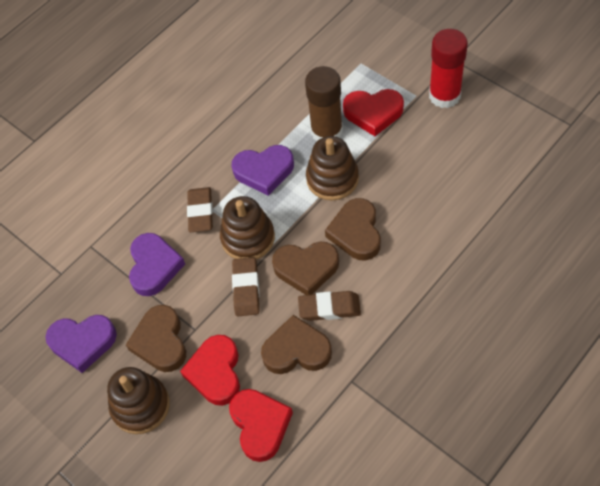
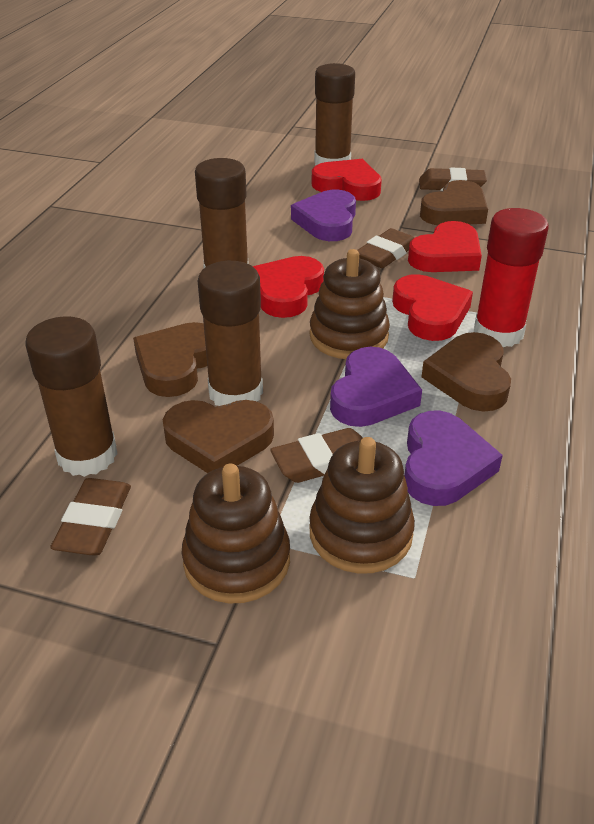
brown eraser: 3 -> 4
brown glue stick: 1 -> 4
red heart: 3 -> 4

